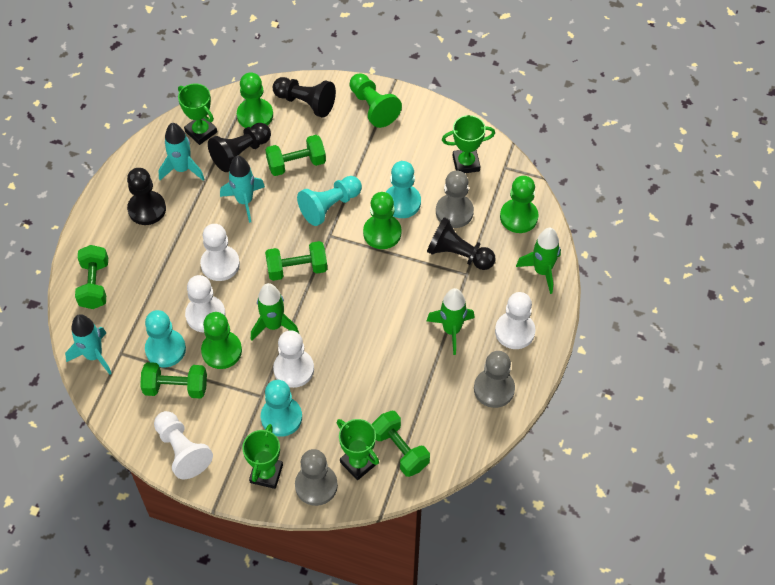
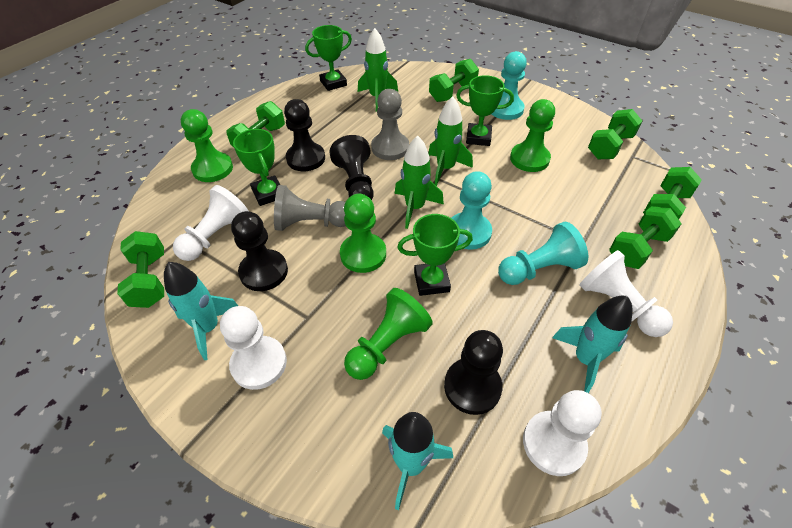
green dumbbell: 5 -> 6
green pawn: 5 -> 4
grey pawn: 3 -> 2
turquoise pawn: 4 -> 3
white pawn: 5 -> 4

